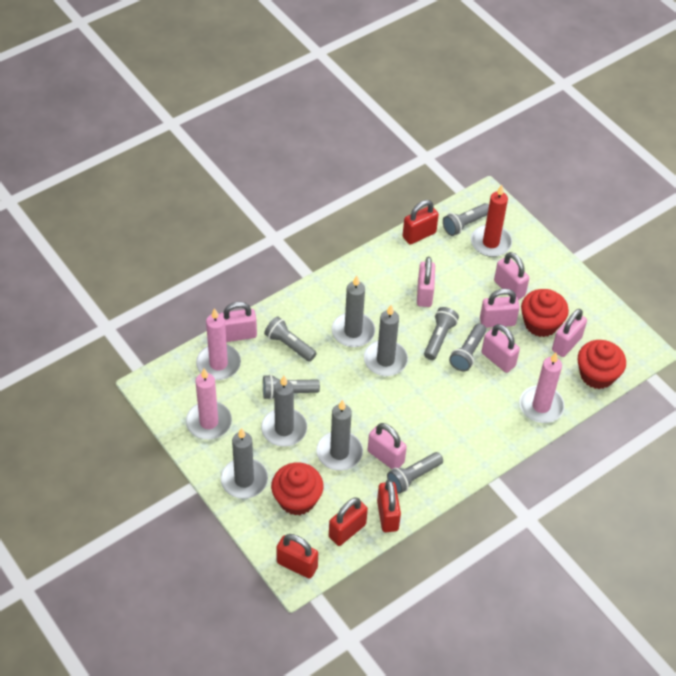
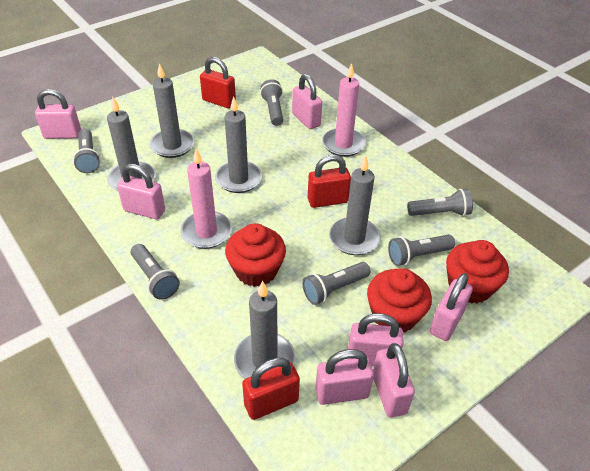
pink candle: 3 -> 2
red candle: 1 -> 0
red padlock: 4 -> 3

